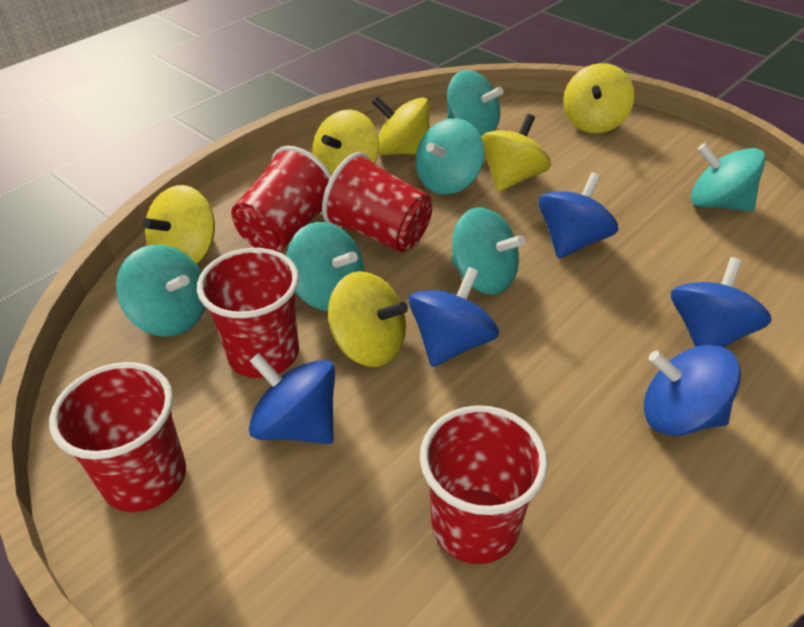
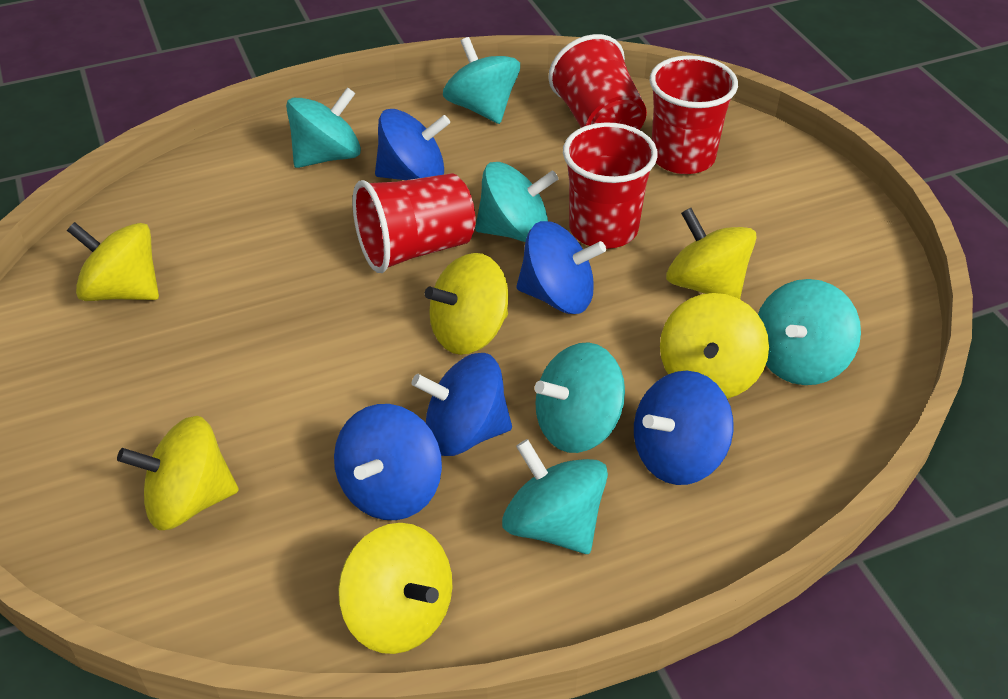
red cup: 5 -> 4

